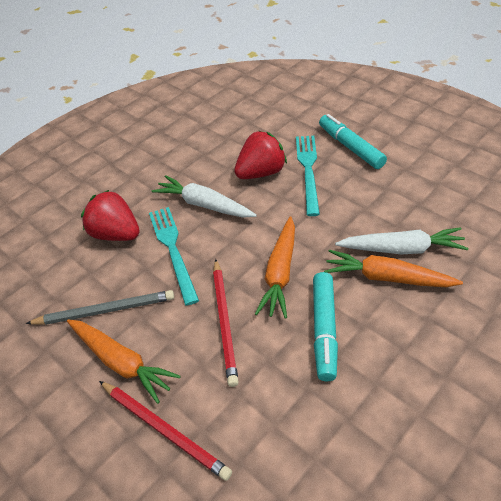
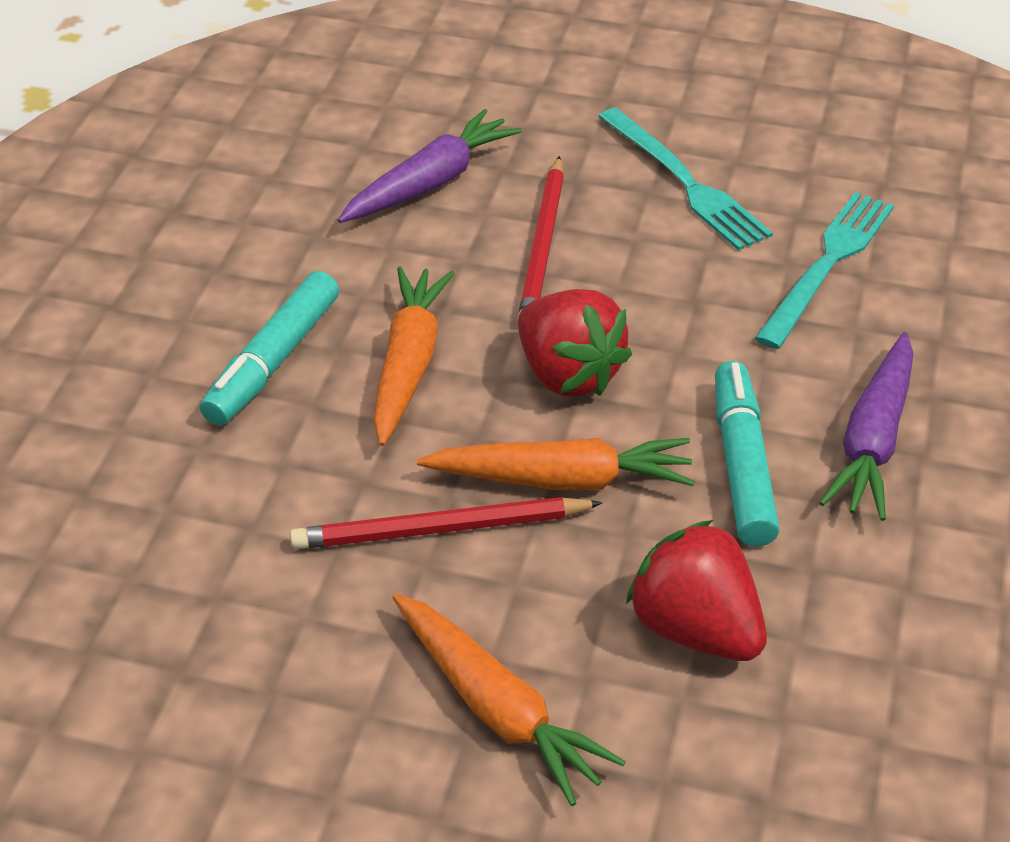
grey pencil: 1 -> 0
purple carrot: 0 -> 2
white carrot: 2 -> 0

